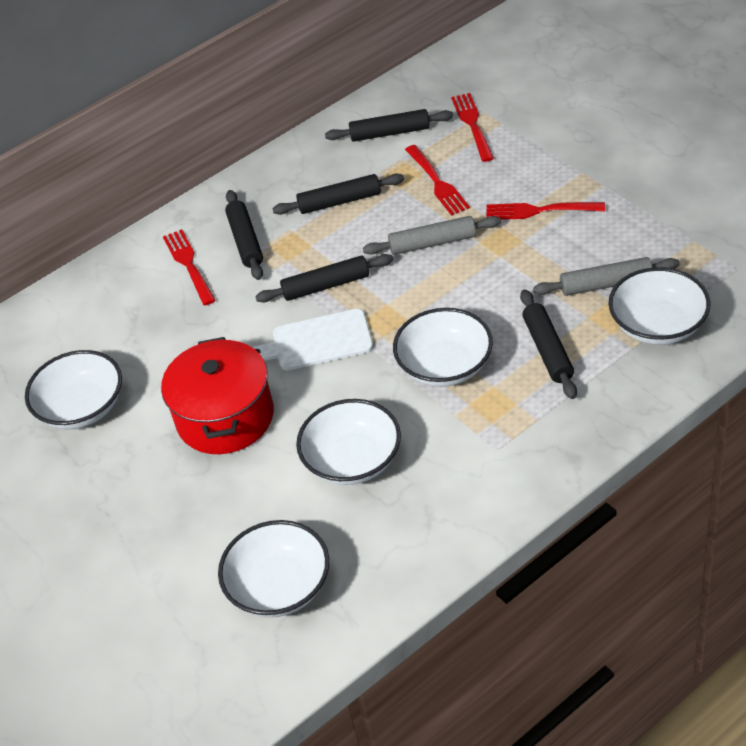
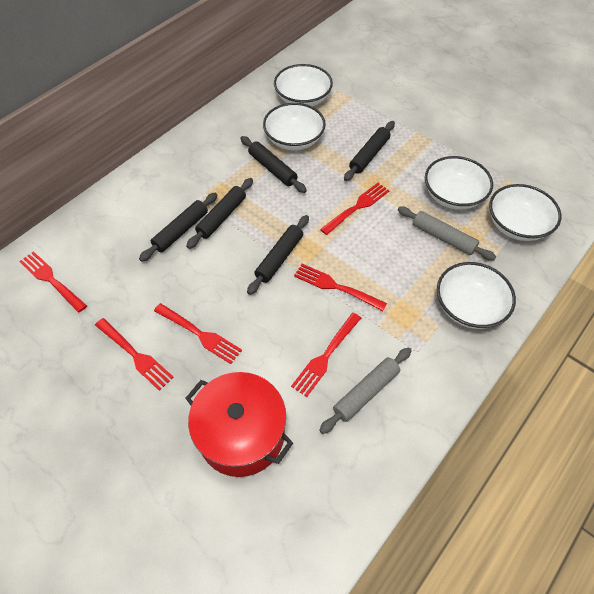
red fork: 4 -> 6
white cutting board: 1 -> 0

